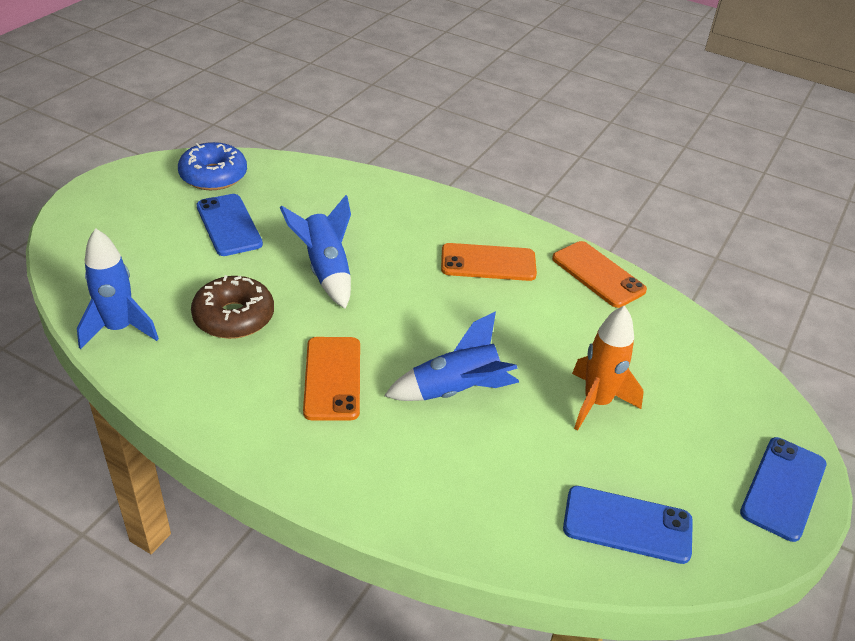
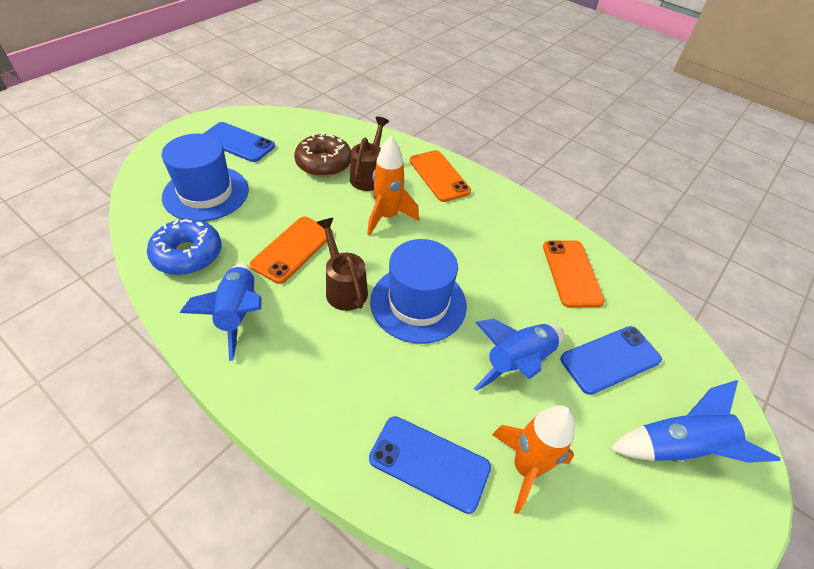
blue hat: 0 -> 2
brown watering can: 0 -> 2
orange rocket: 1 -> 2

